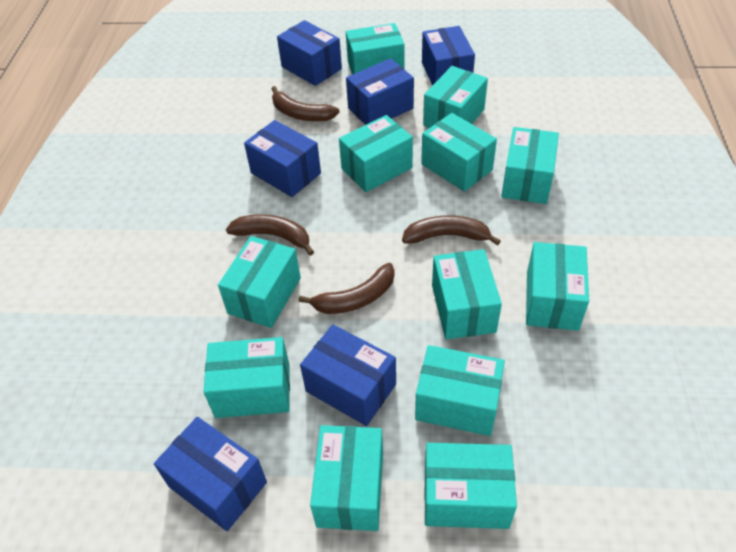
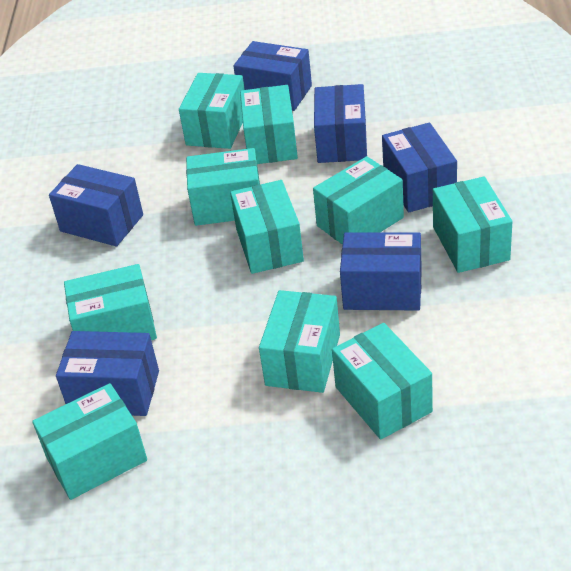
brown banana: 4 -> 0
turquoise box: 12 -> 10

